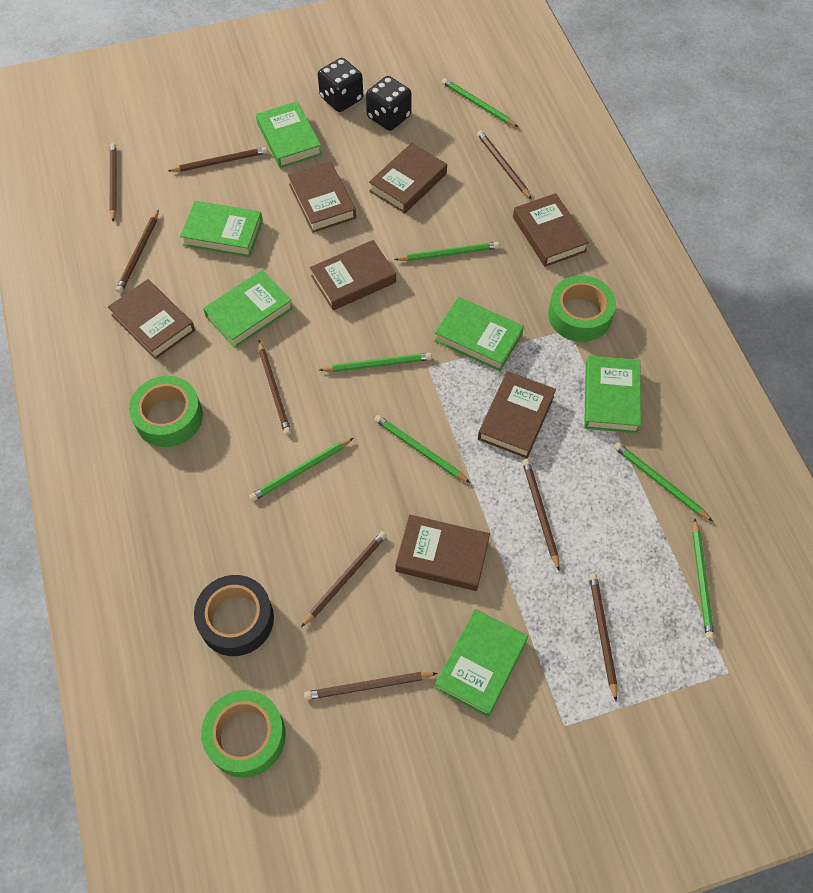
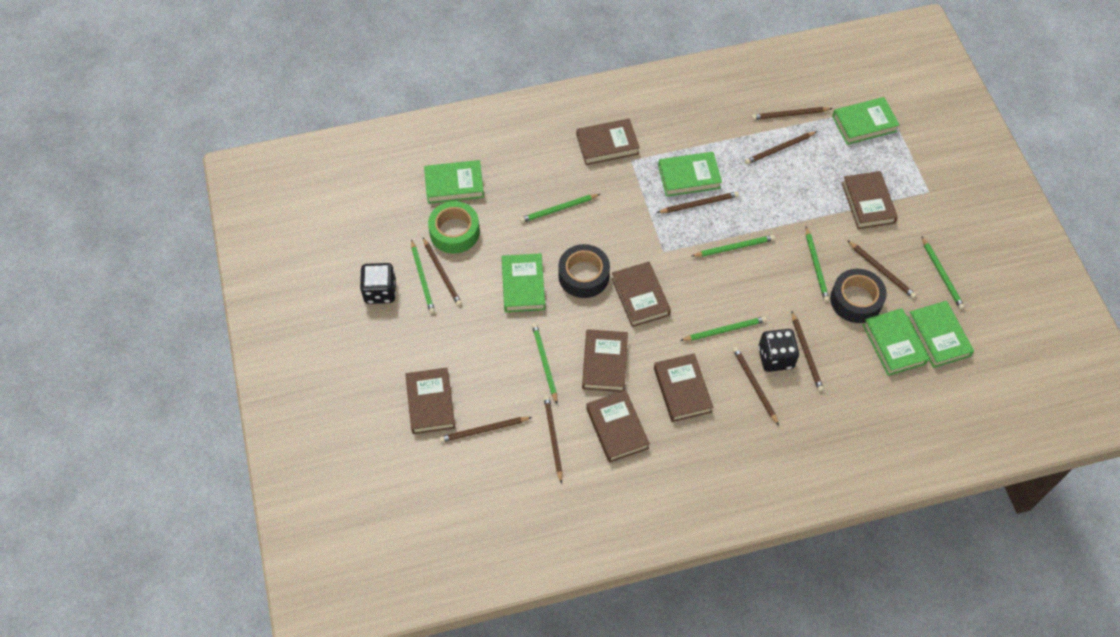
black tape: 1 -> 2
green tape: 3 -> 1

